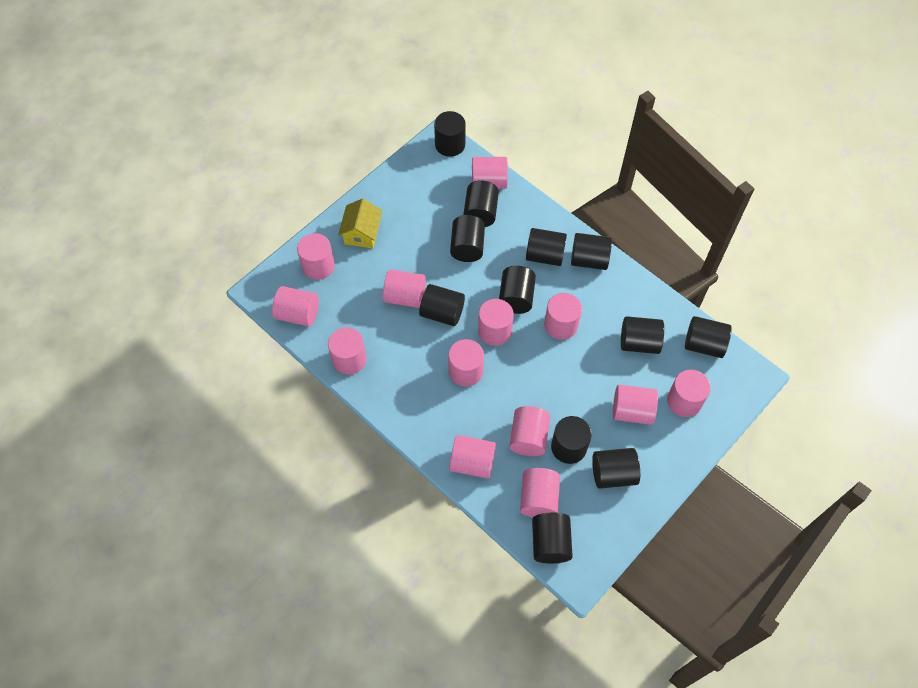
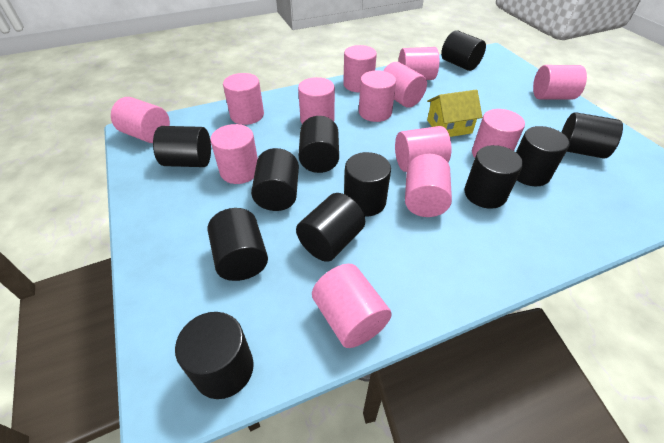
black cylinder: 12 -> 11

